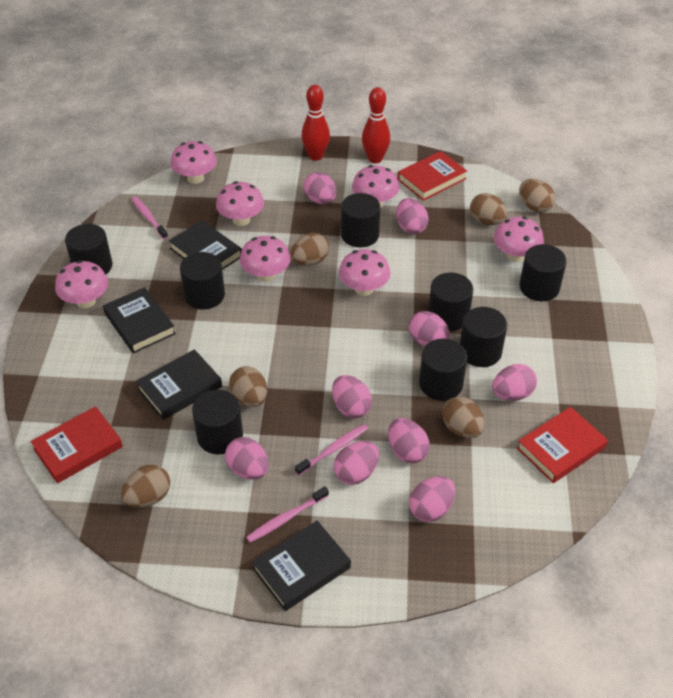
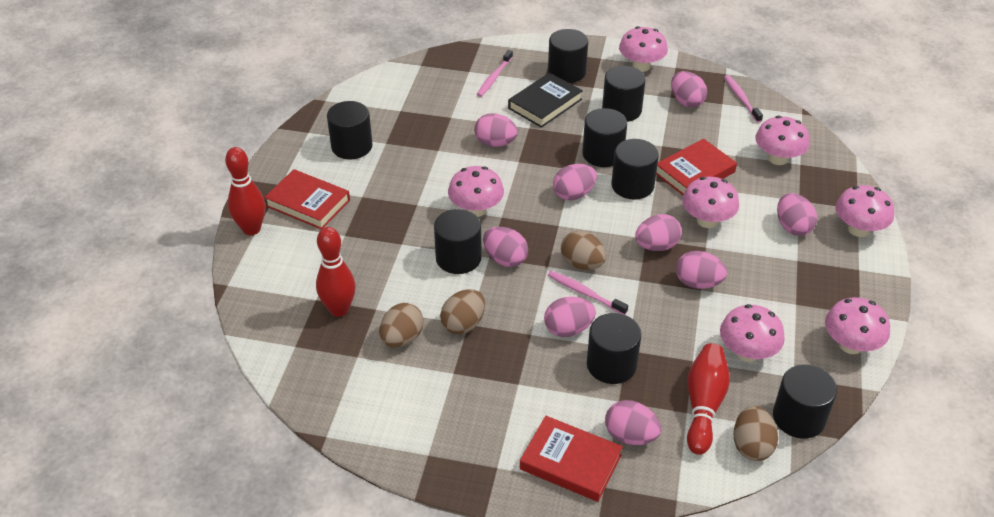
black book: 4 -> 1
brown egg: 6 -> 4
red bowling pin: 2 -> 3

